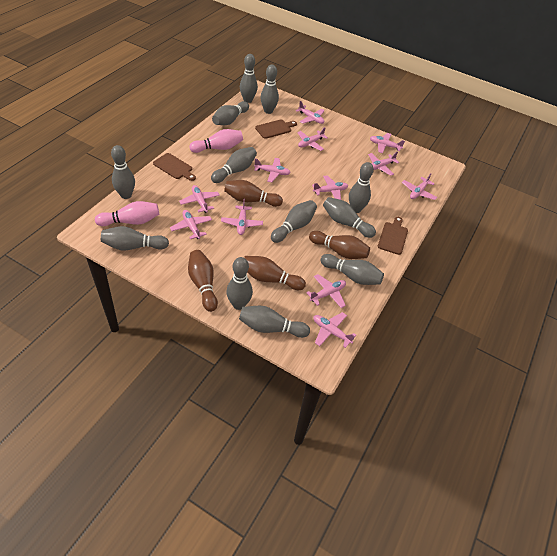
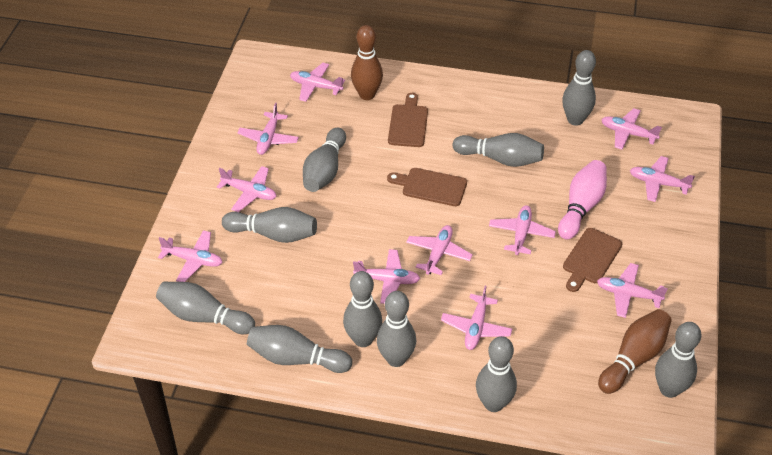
brown bowling pin: 4 -> 2
grey bowling pin: 12 -> 10
pink bowling pin: 2 -> 1
pink plane: 12 -> 11

